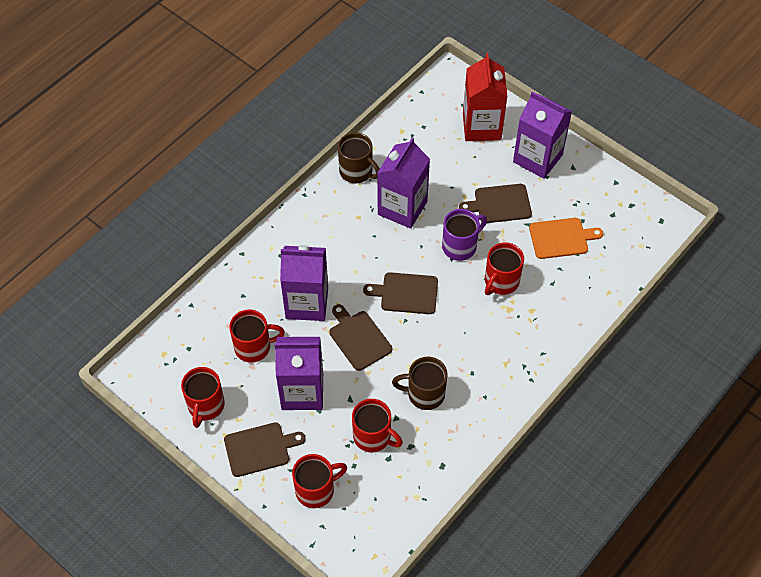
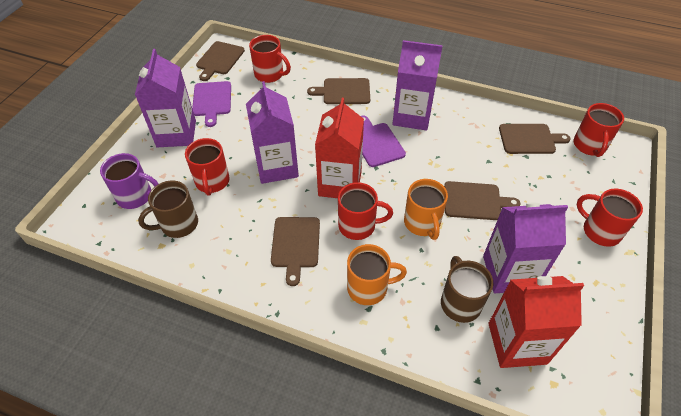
brown cutting board: 4 -> 5
orange cutting board: 1 -> 0
orange mug: 0 -> 2
purple cutting board: 0 -> 2
red carton: 1 -> 2

